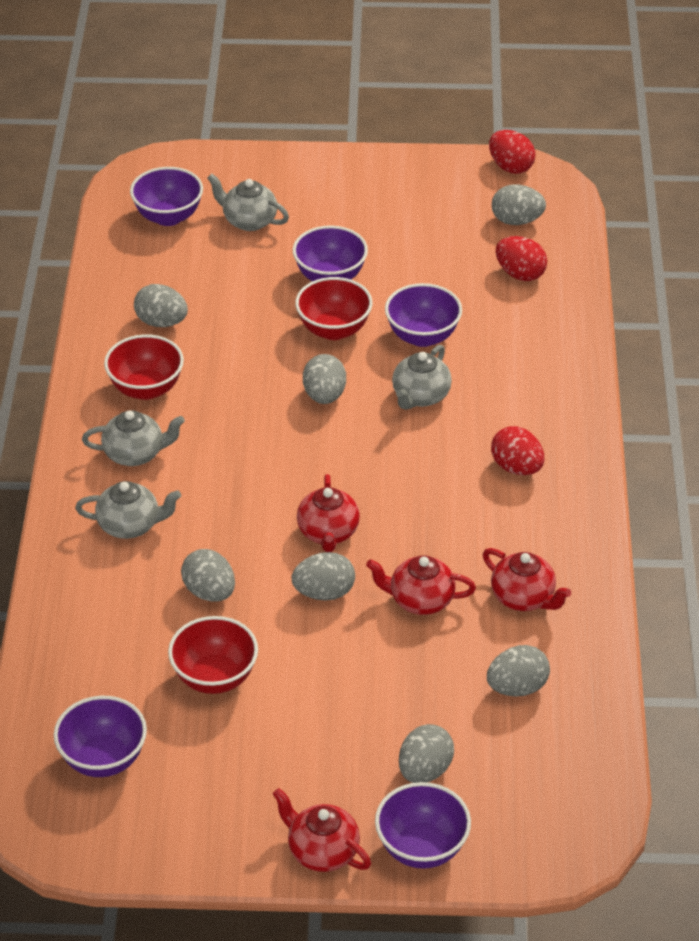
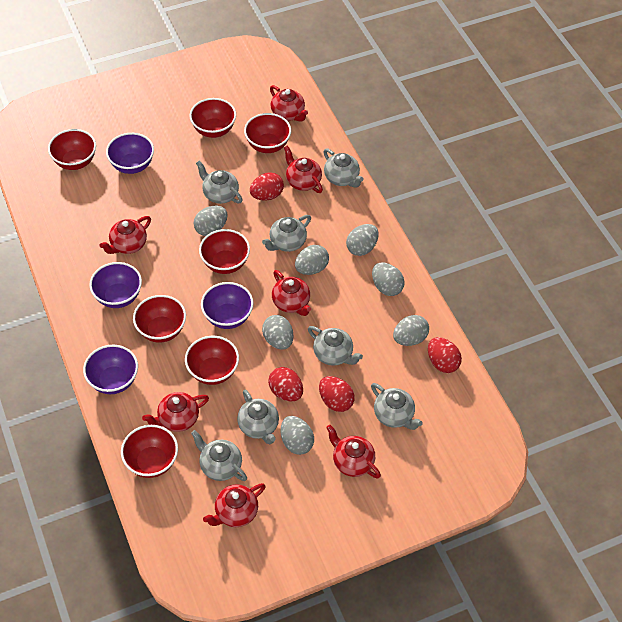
grey teapot: 4 -> 7
purple bowl: 5 -> 4
red bowl: 3 -> 7
red egg: 3 -> 4
red teapot: 4 -> 7

